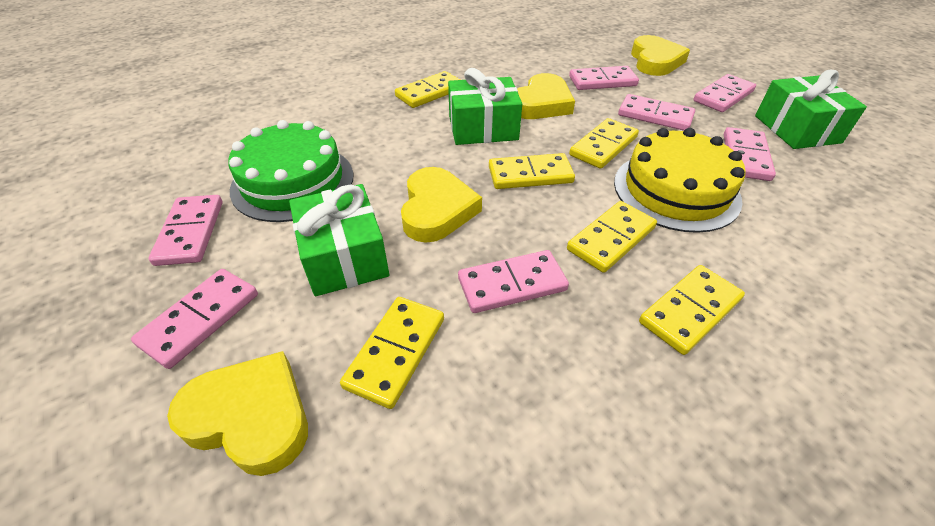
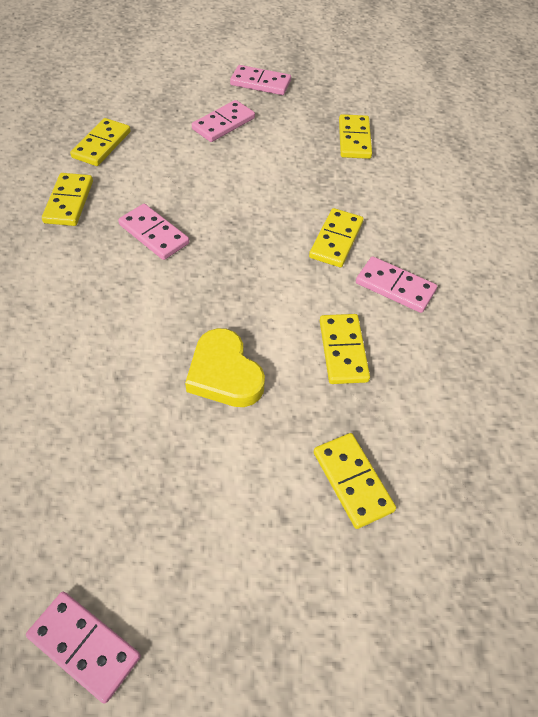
green cake: 1 -> 0
green gift: 3 -> 0
pink domino: 7 -> 5
yellow cake: 1 -> 0
yellow heart: 4 -> 1

